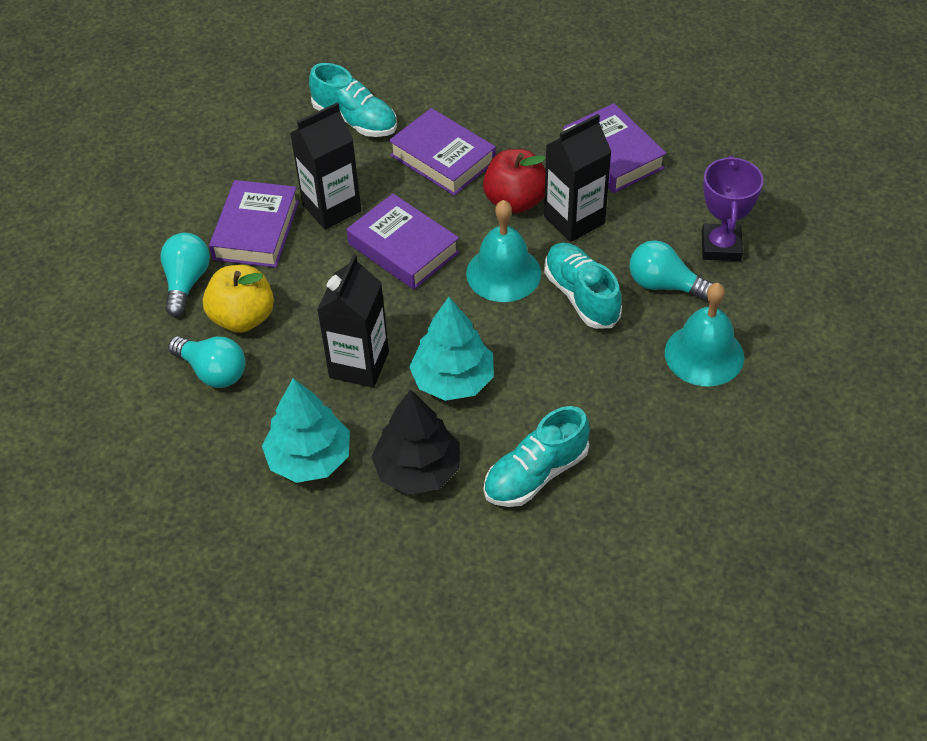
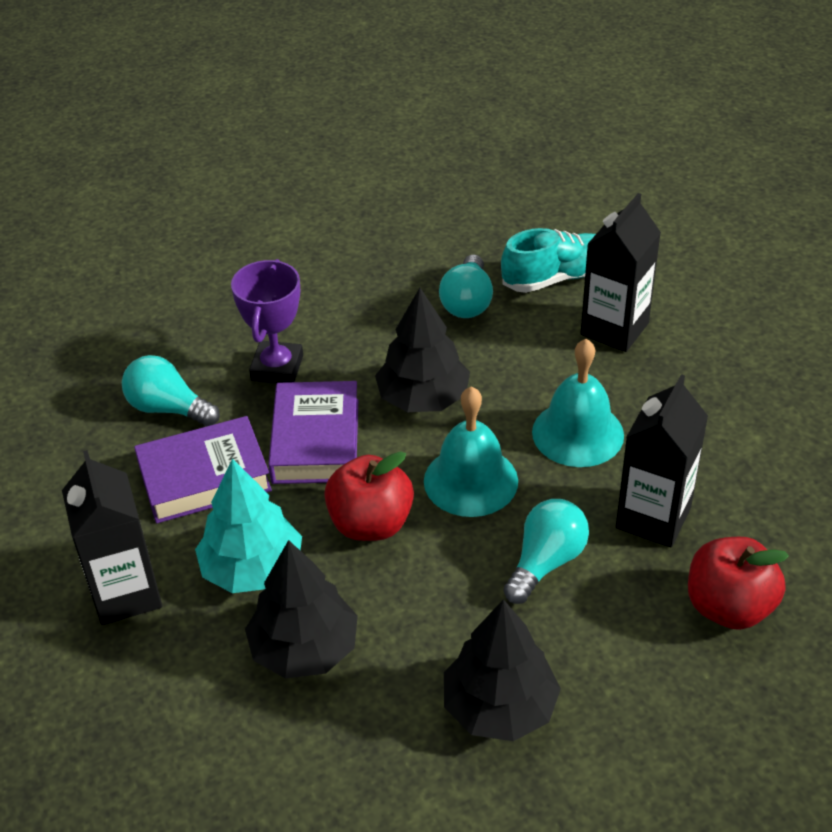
black tree: 1 -> 3
purple book: 4 -> 2
red apple: 1 -> 2
turquoise shoe: 3 -> 1
turquoise tree: 2 -> 1
yellow apple: 1 -> 0

